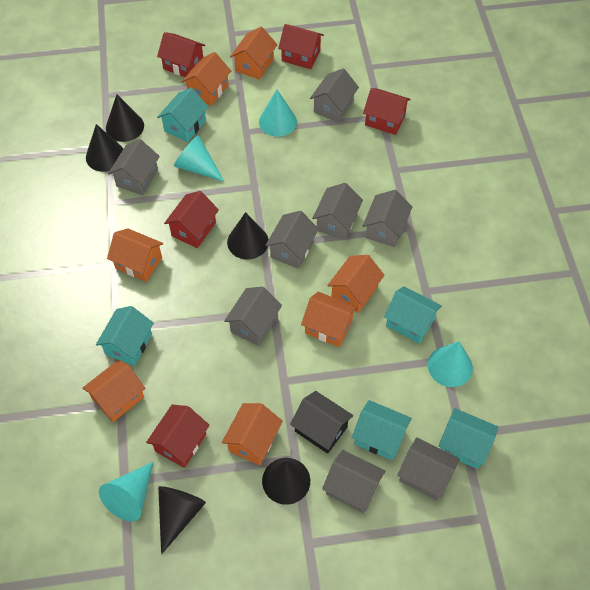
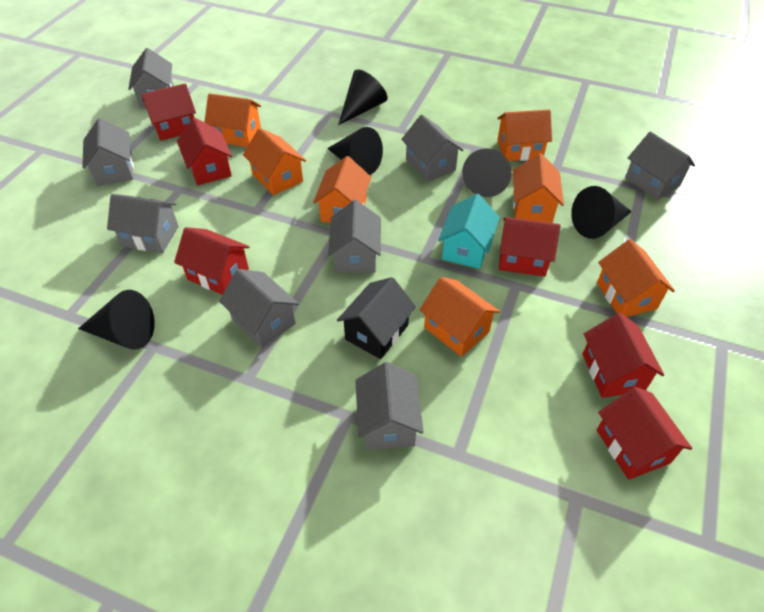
red house: 5 -> 6
turquoise cone: 4 -> 0
turquoise house: 5 -> 1

